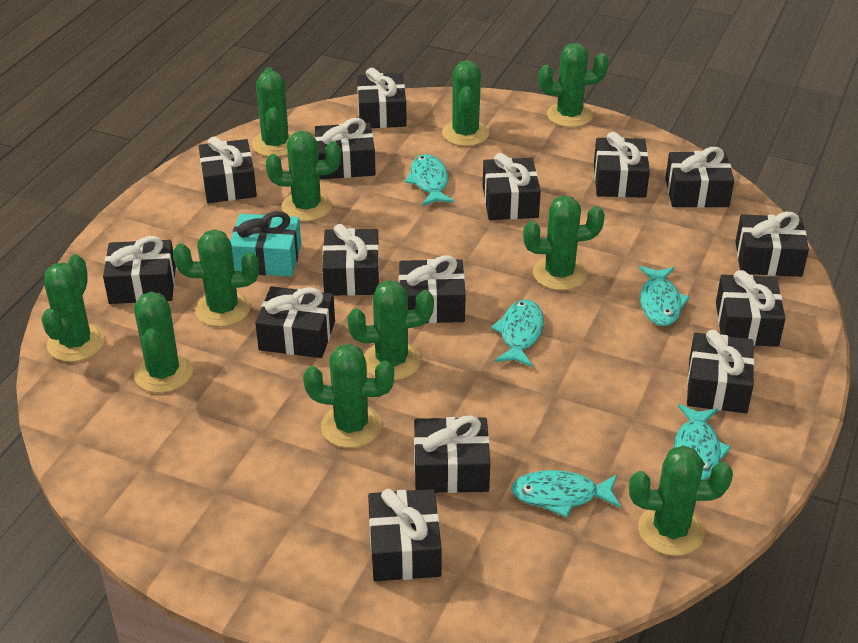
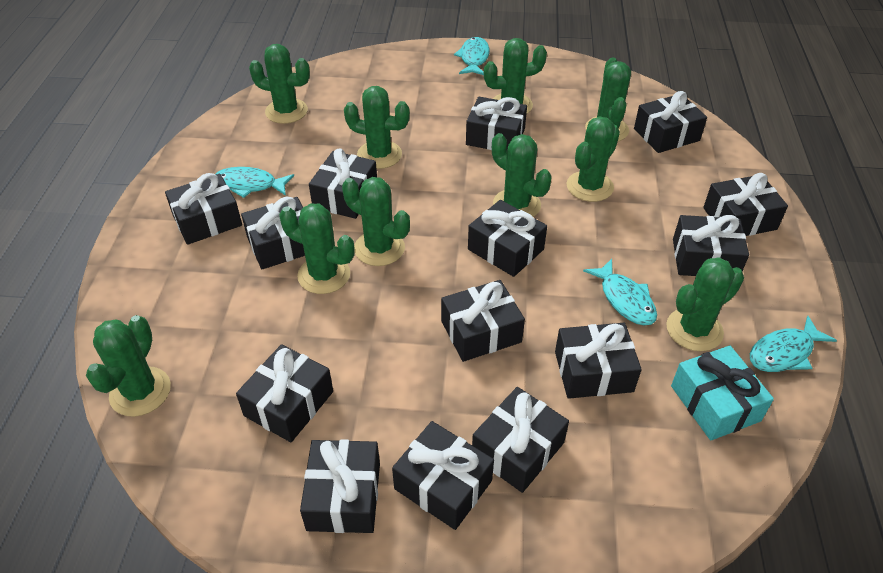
black gift: 15 -> 14
green cactus: 11 -> 10
turquoise fish: 5 -> 4

